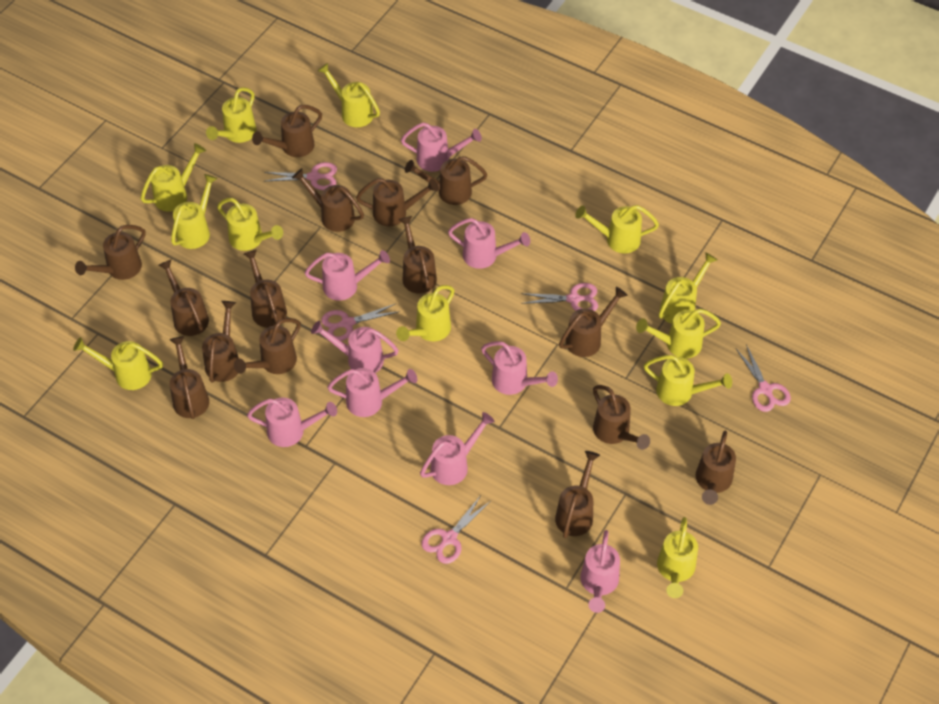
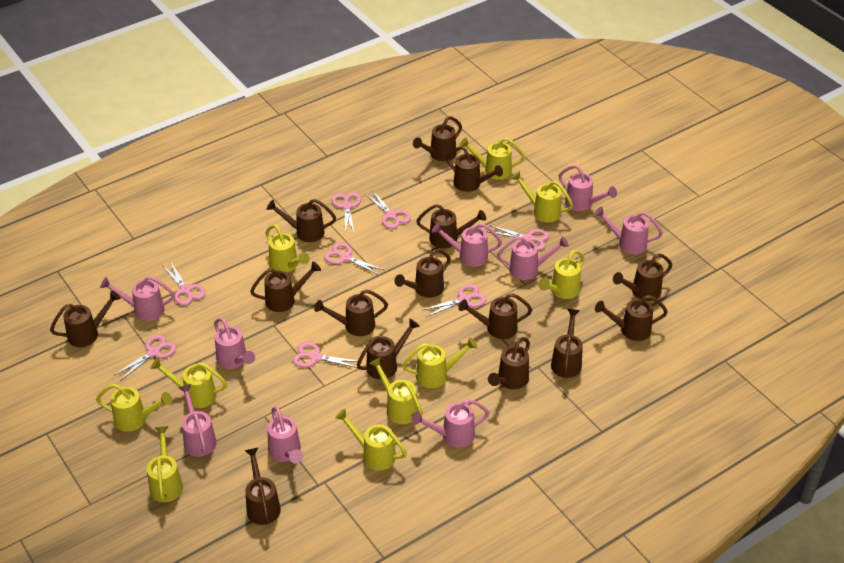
pink scissors: 5 -> 8
yellow watering can: 12 -> 10

